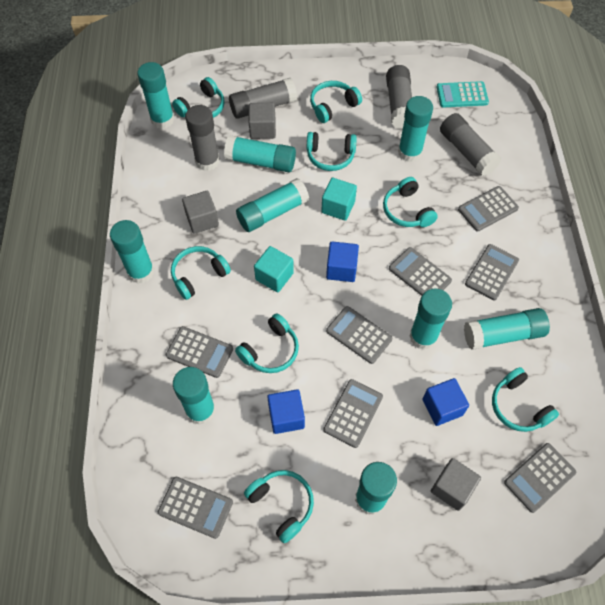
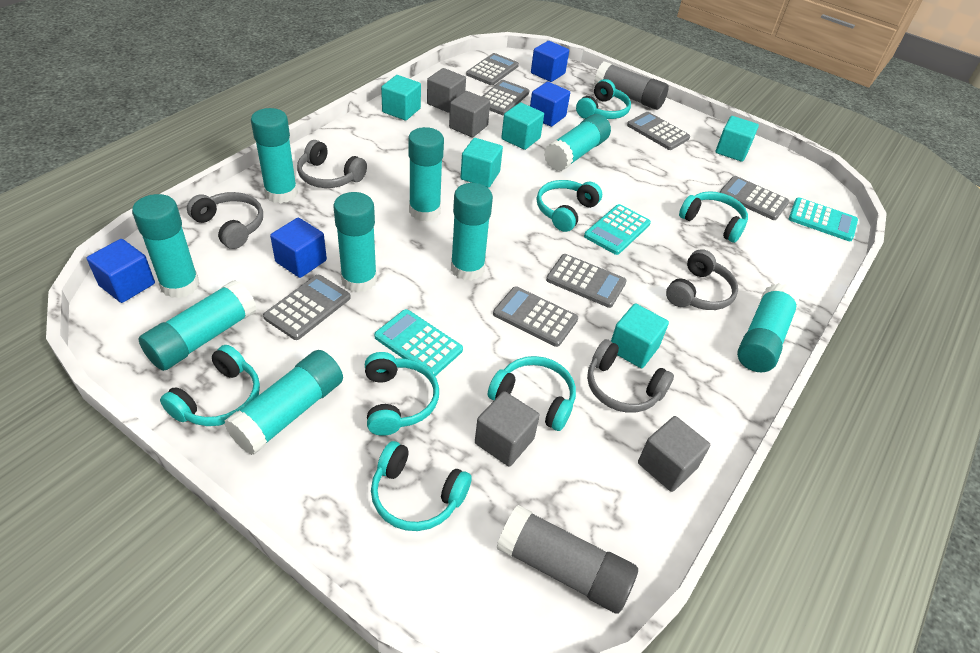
blue cube: 3 -> 4
grey calculator: 8 -> 7
grey cube: 3 -> 4
grey glue stick: 4 -> 2
grey headphones: 0 -> 4
turquoise calculator: 1 -> 3
turquoise cube: 2 -> 5
turquoise headphones: 8 -> 7

